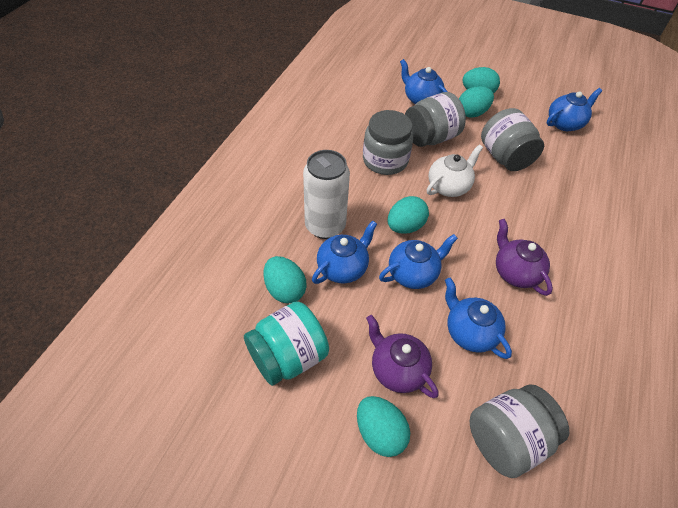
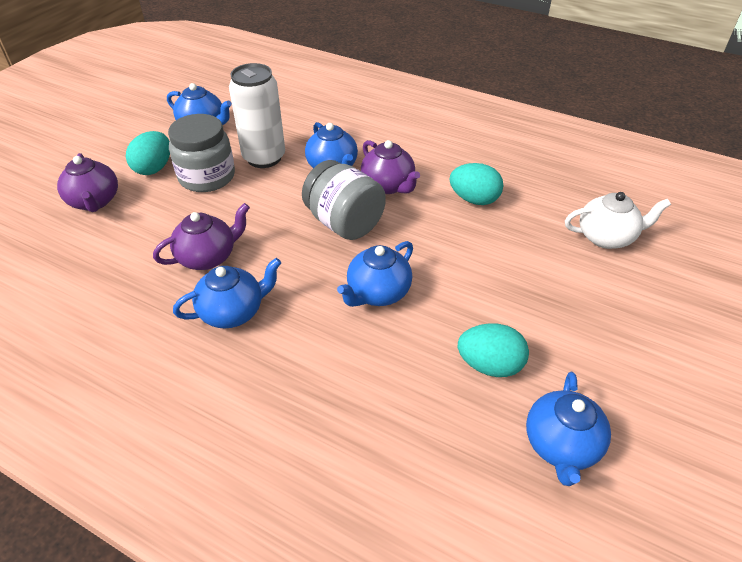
grey jar: 4 -> 2
purple teapot: 2 -> 3
turquoise egg: 5 -> 3
turquoise jar: 1 -> 0

